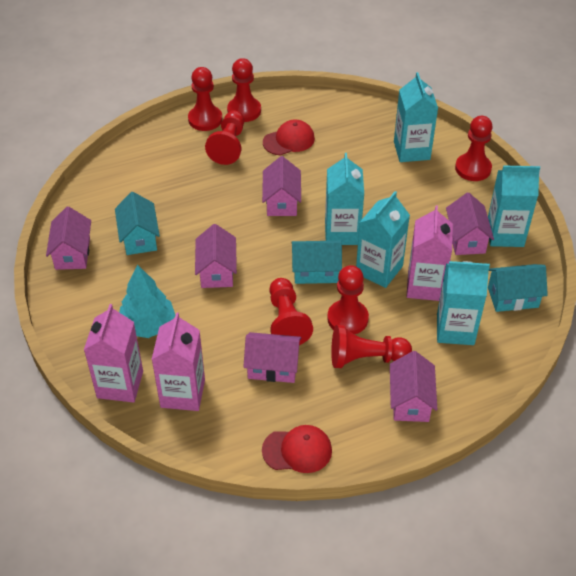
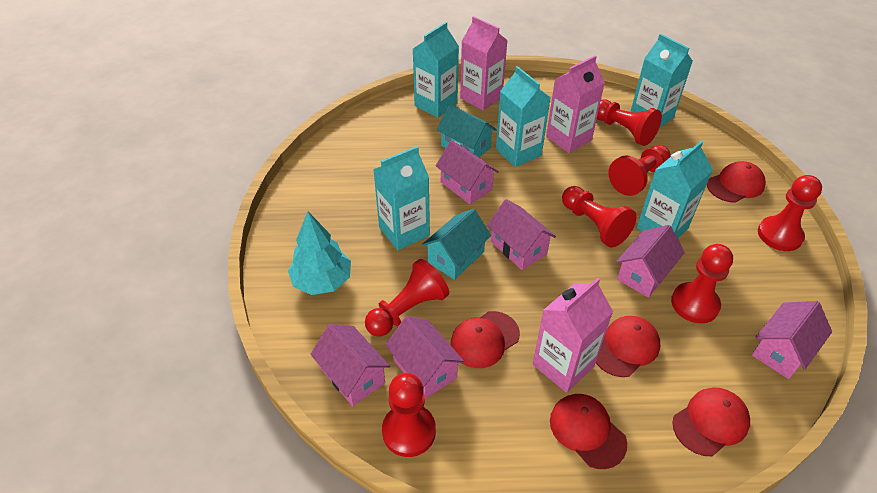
red cap: 2 -> 5
turquoise house: 3 -> 2

